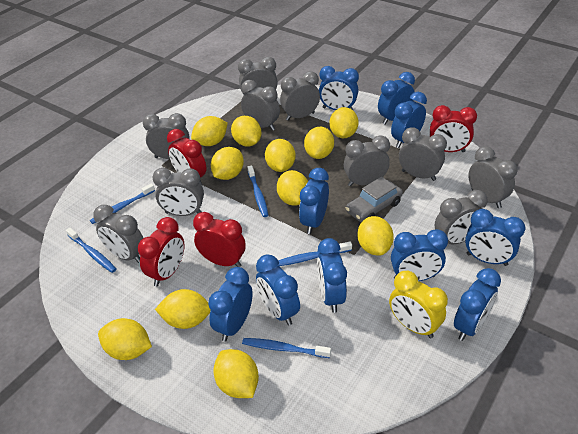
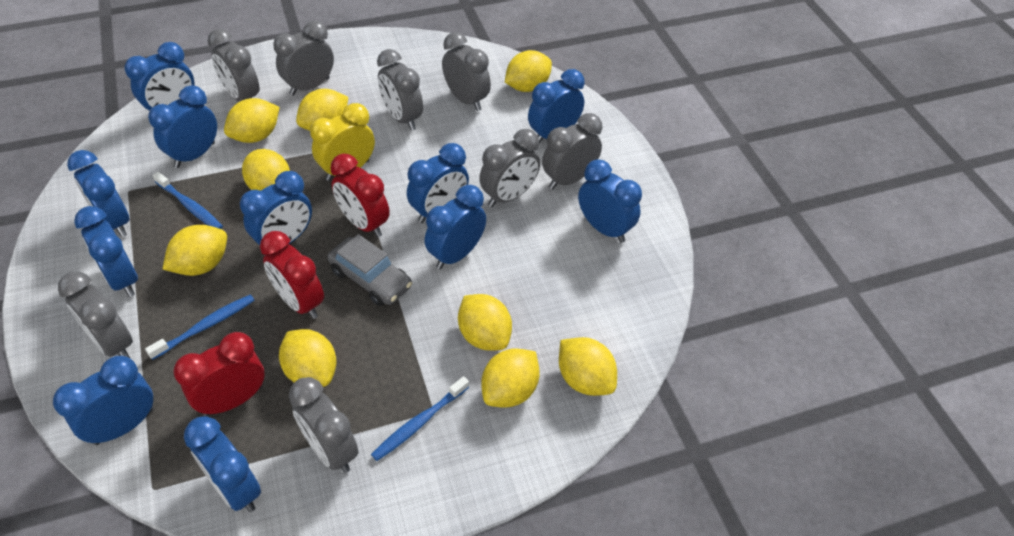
blue clock: 10 -> 11
blue toothbrush: 5 -> 3
grey clock: 10 -> 8
red clock: 4 -> 3
yellow lemon: 11 -> 9

